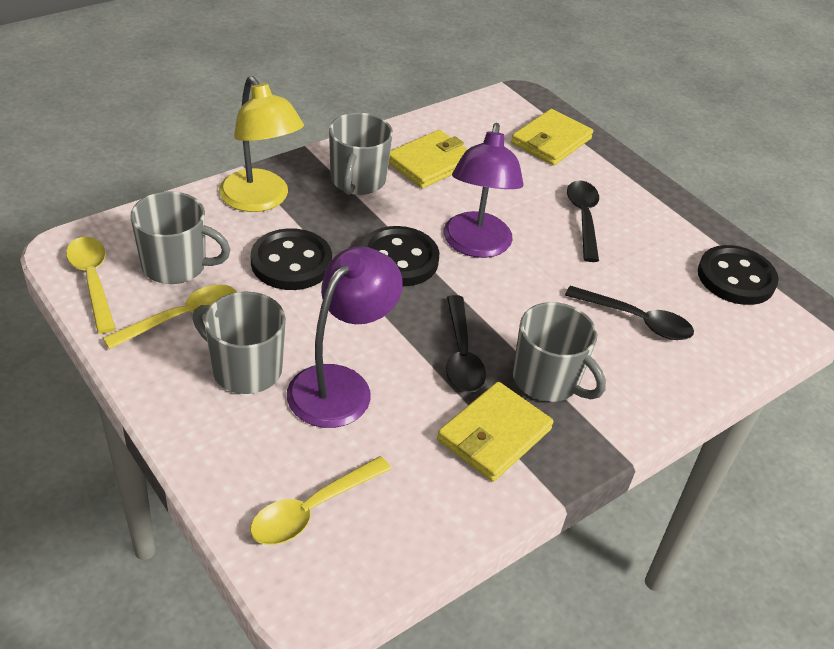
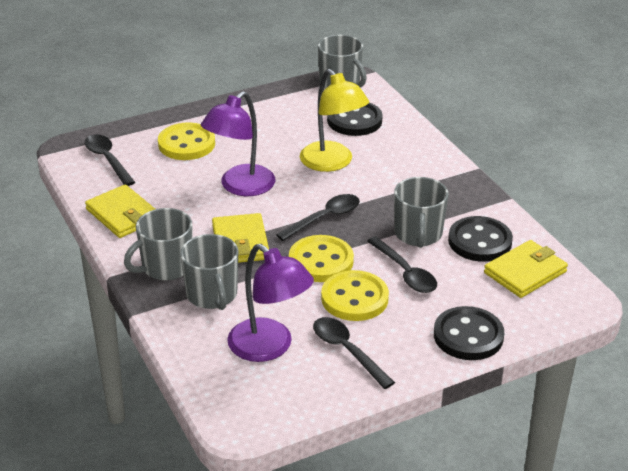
black spoon: 3 -> 4
yellow button: 0 -> 3
yellow spoon: 3 -> 0

